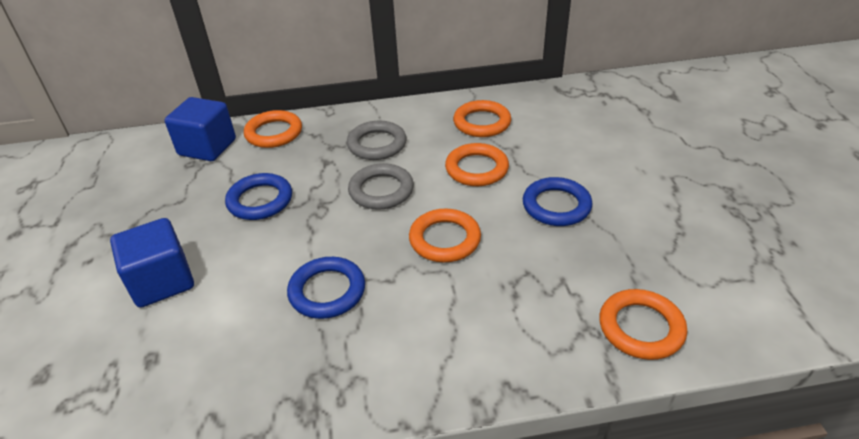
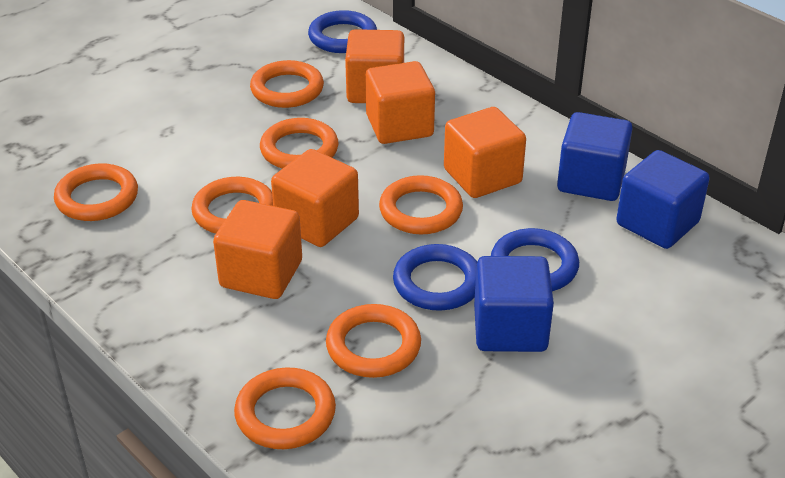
blue cube: 2 -> 3
grey ring: 2 -> 0
orange cube: 0 -> 5
orange ring: 5 -> 7

